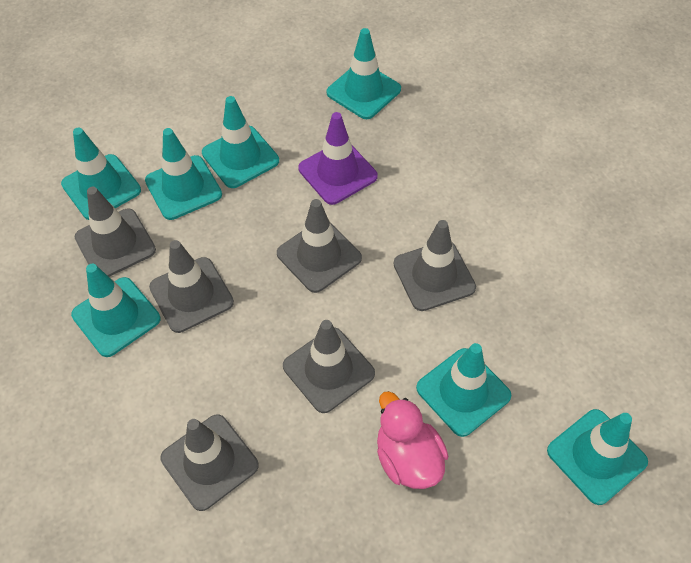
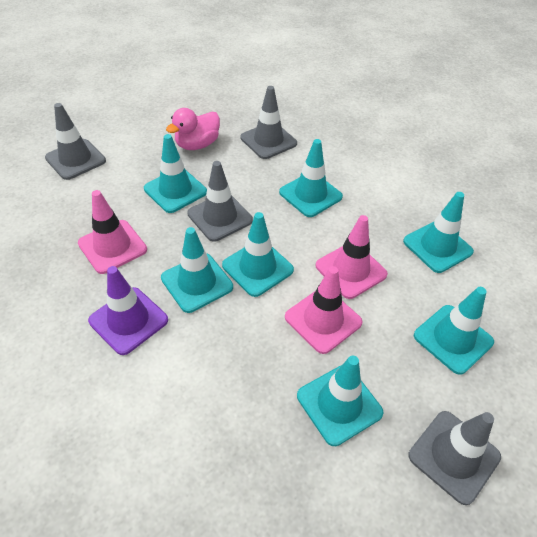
grey traffic cone: 6 -> 4
pink traffic cone: 0 -> 3

